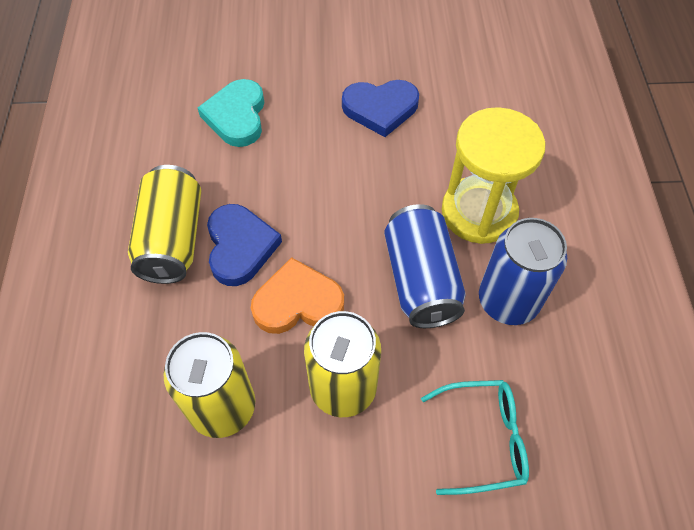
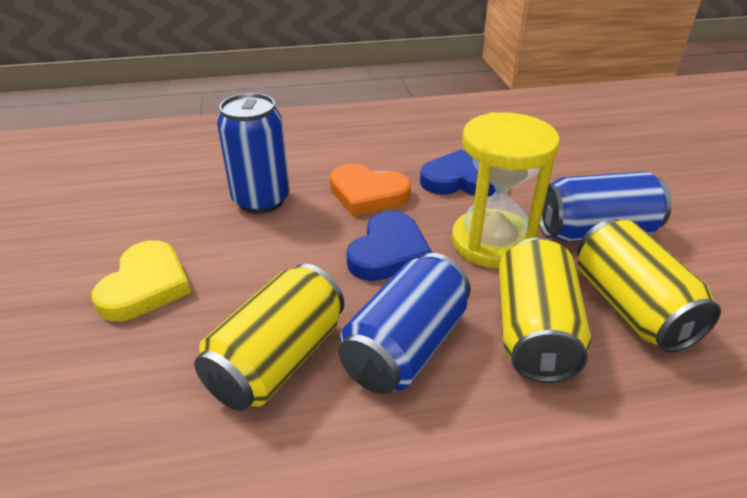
blue can: 2 -> 3
turquoise glasses: 1 -> 0
turquoise heart: 1 -> 0
yellow heart: 0 -> 1

